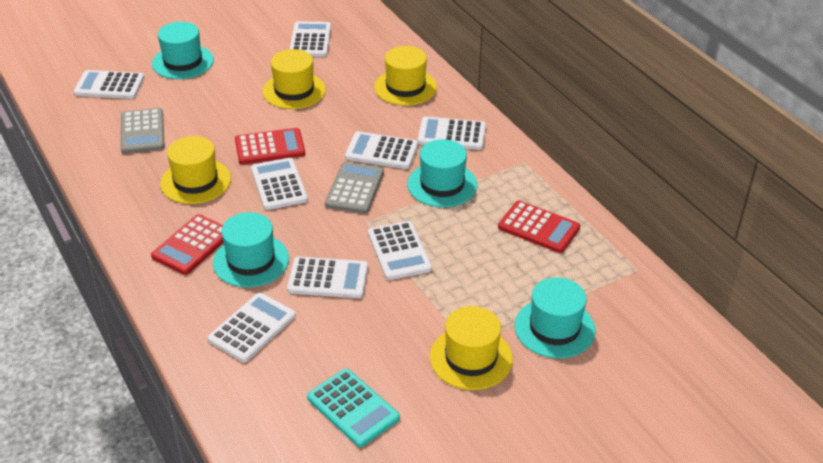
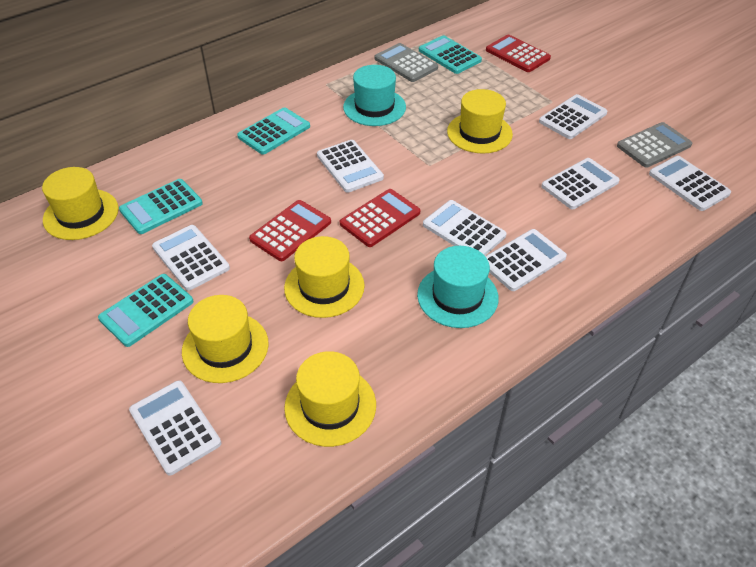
turquoise calculator: 1 -> 4
turquoise hat: 4 -> 2
yellow hat: 4 -> 5

